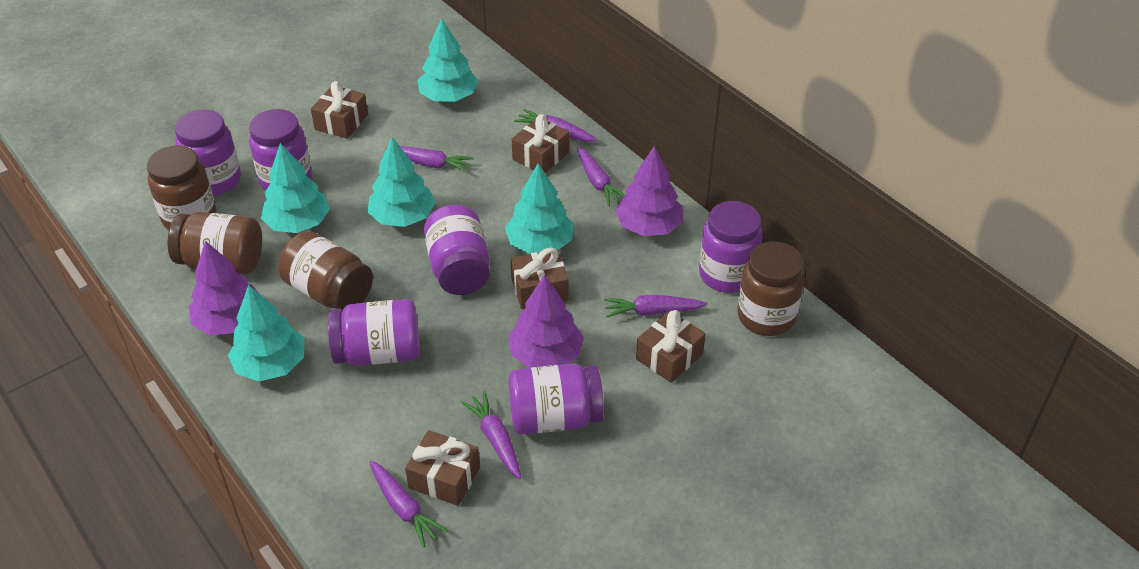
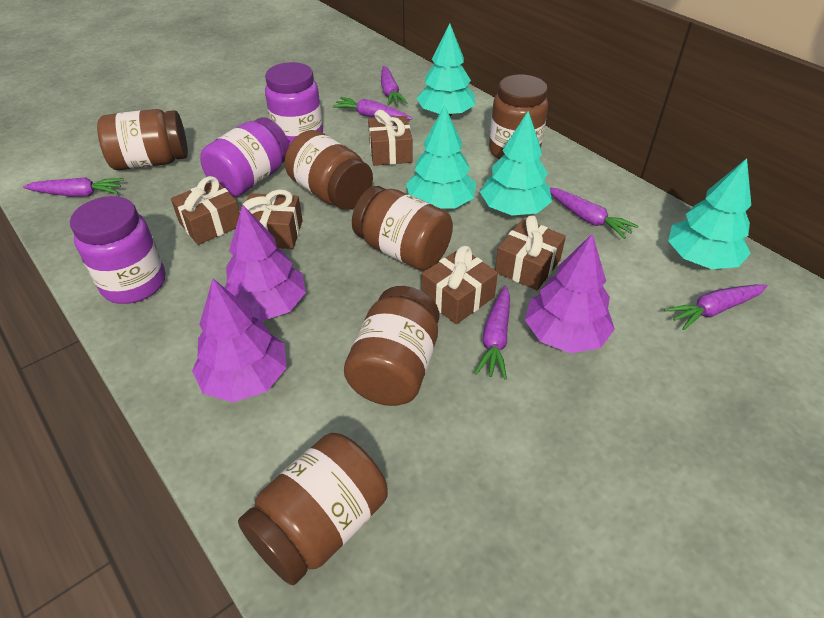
brown jar: 4 -> 6
purple jar: 6 -> 3
turquoise tree: 5 -> 4

